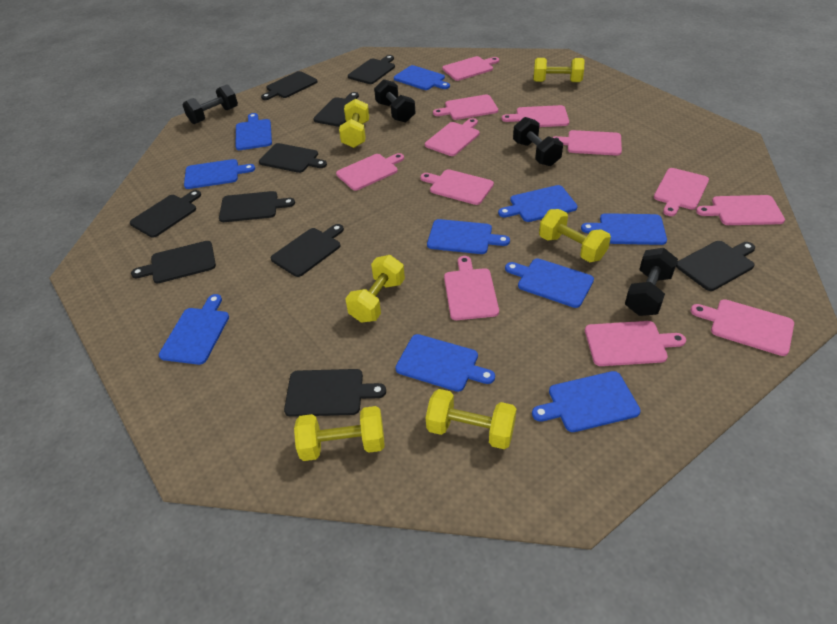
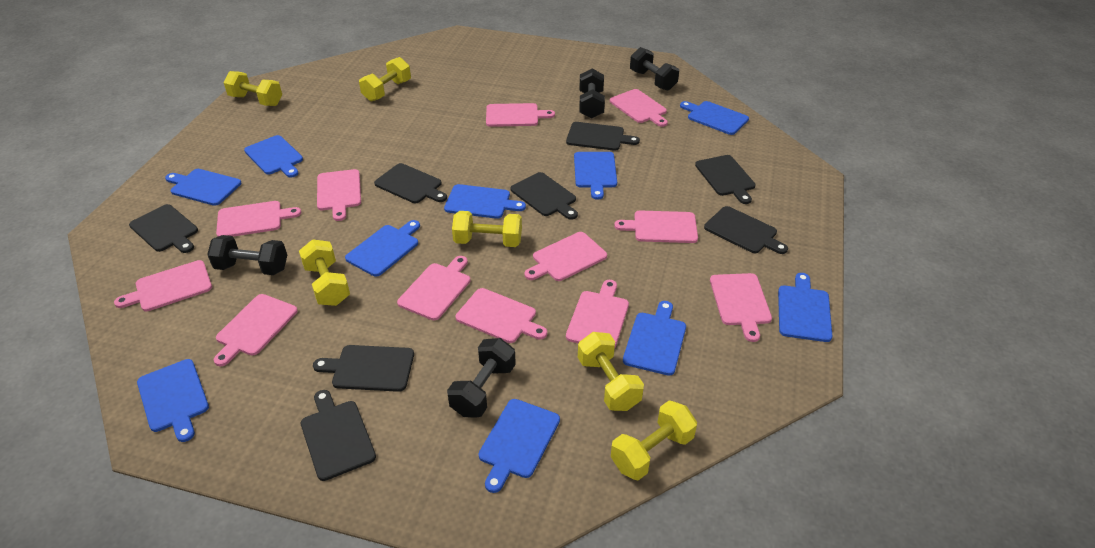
black cutting board: 10 -> 8

